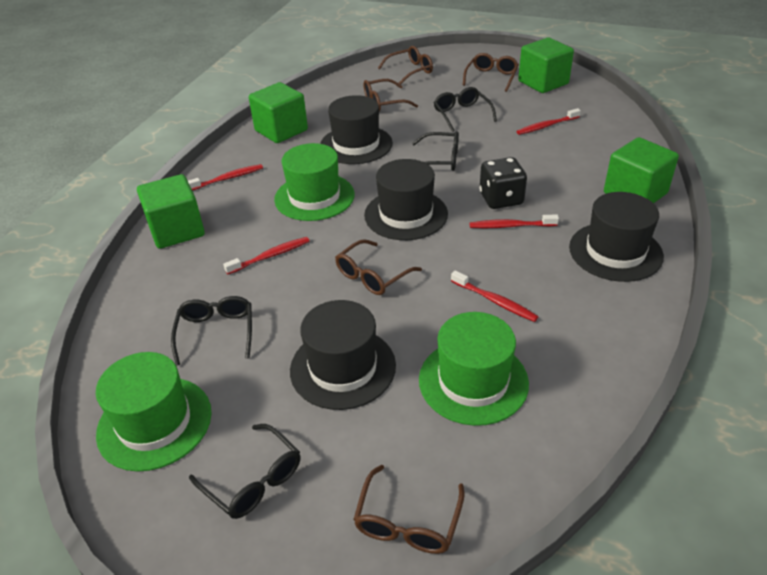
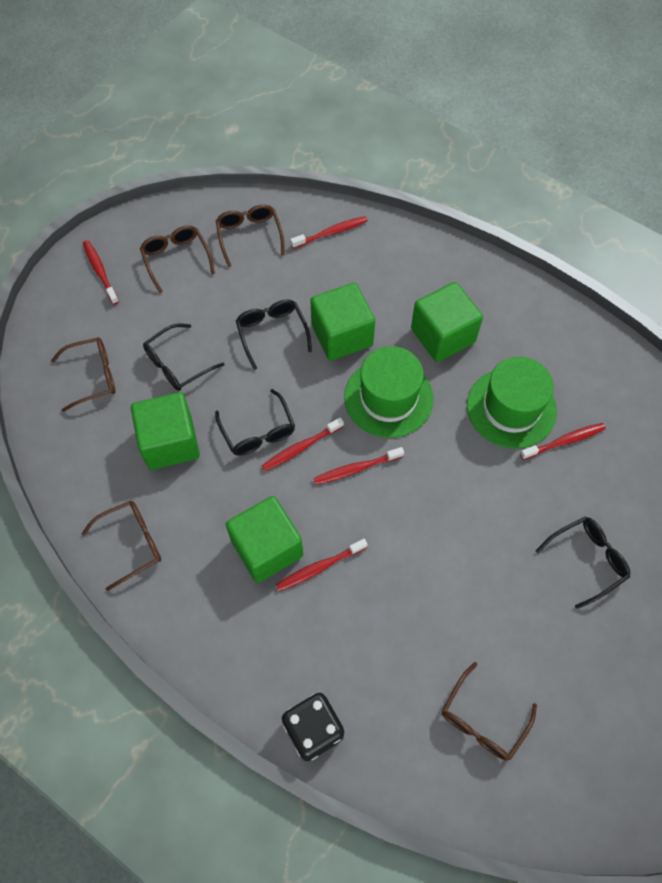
black hat: 4 -> 0
green hat: 3 -> 2
red toothbrush: 5 -> 6

